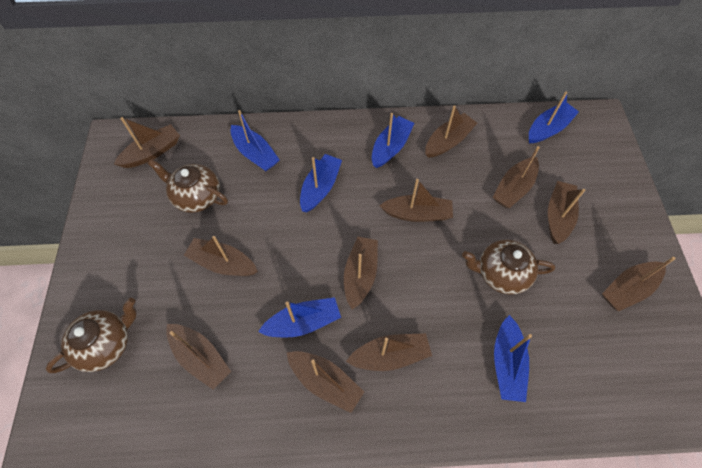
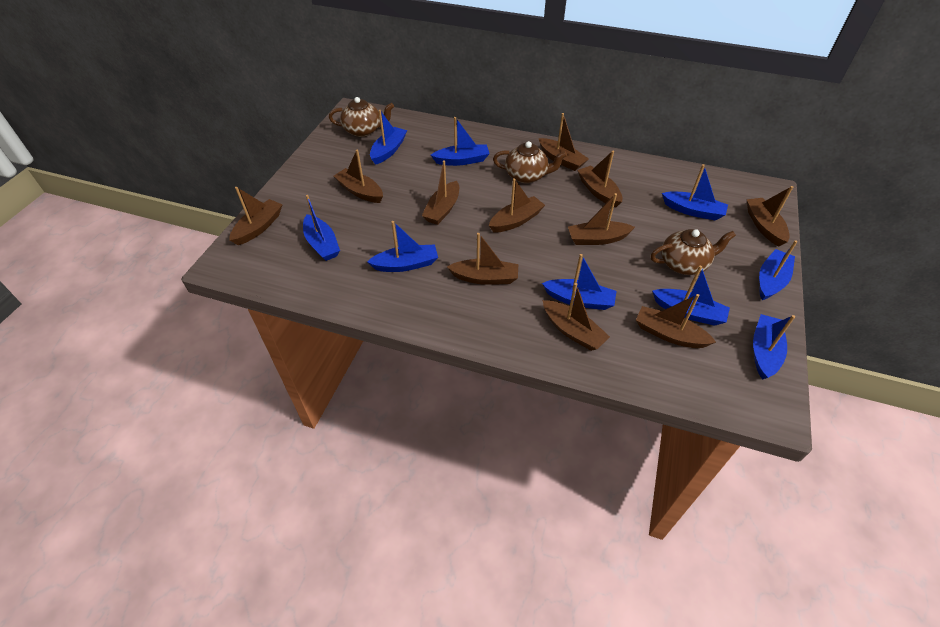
blue boat: 6 -> 9

